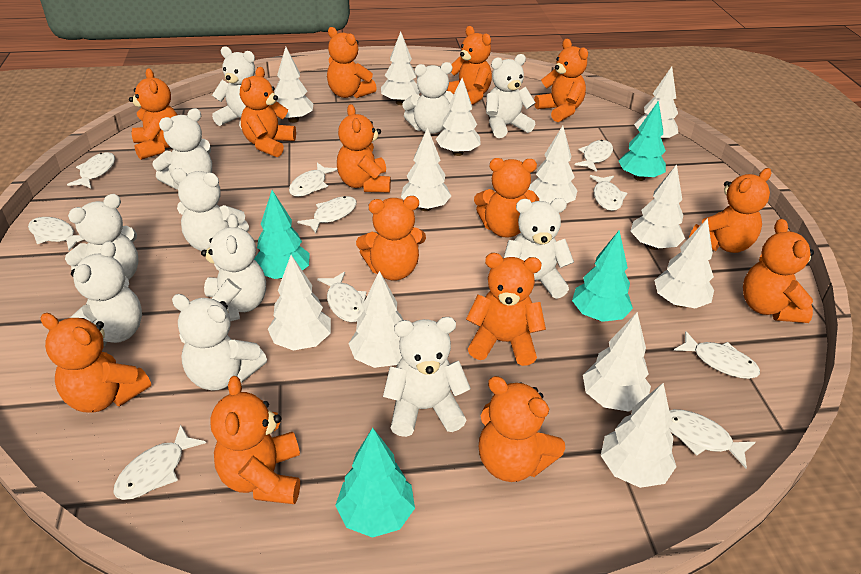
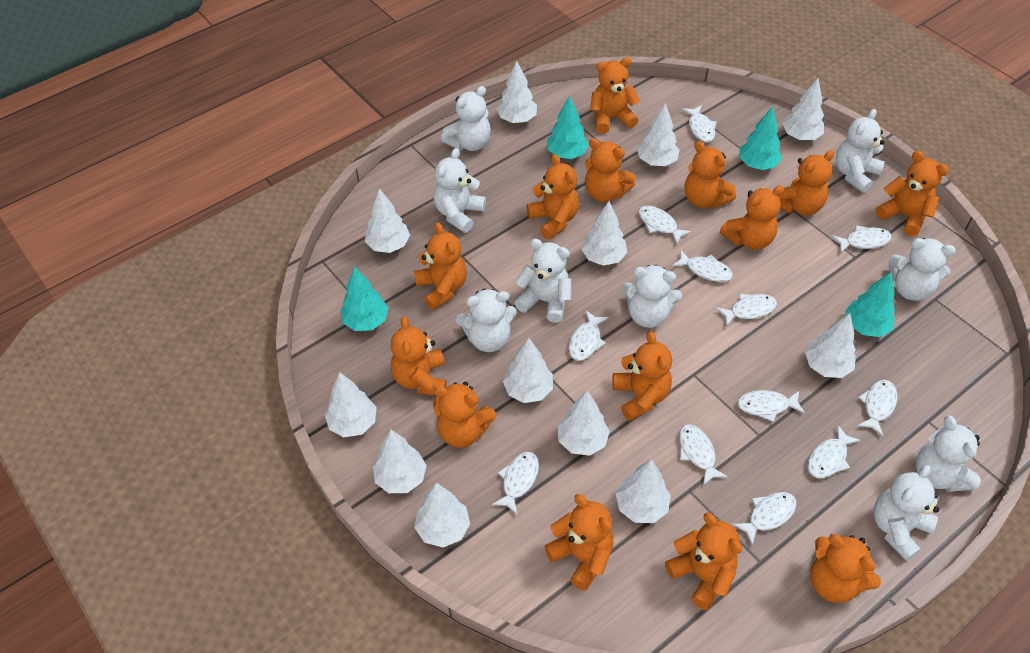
white fish: 10 -> 12
white teddy bear: 11 -> 9

